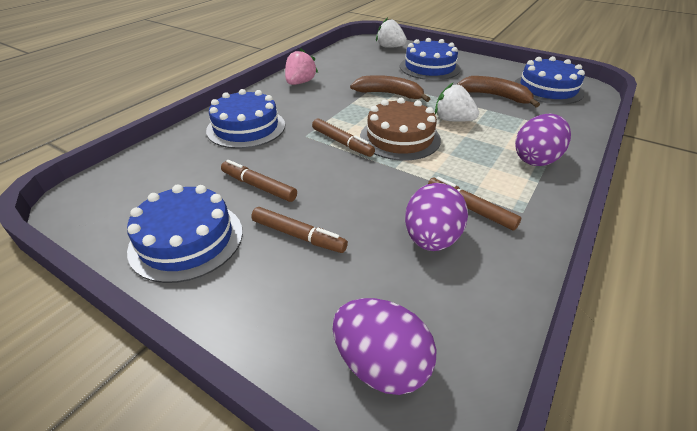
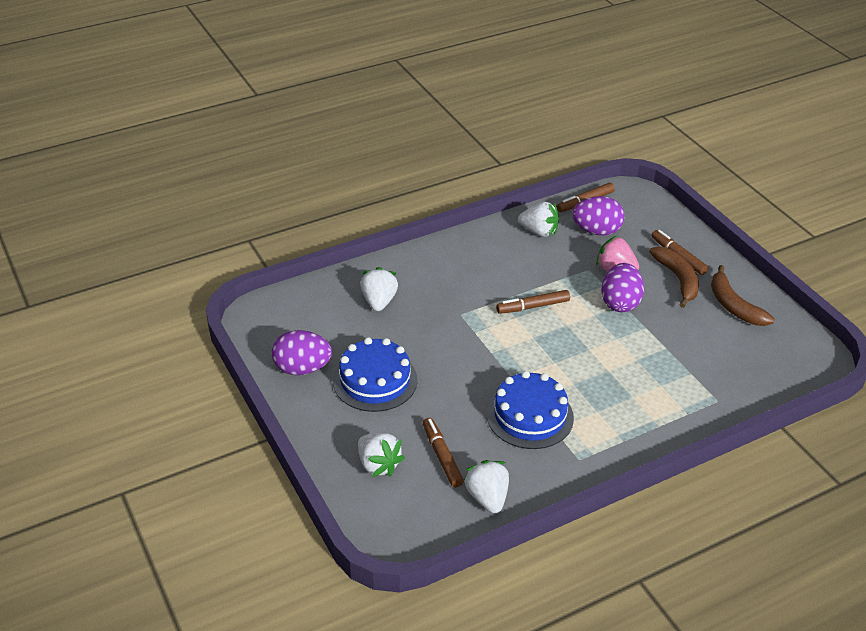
blue cake: 4 -> 2
brown cake: 1 -> 0
white strawberry: 2 -> 4

